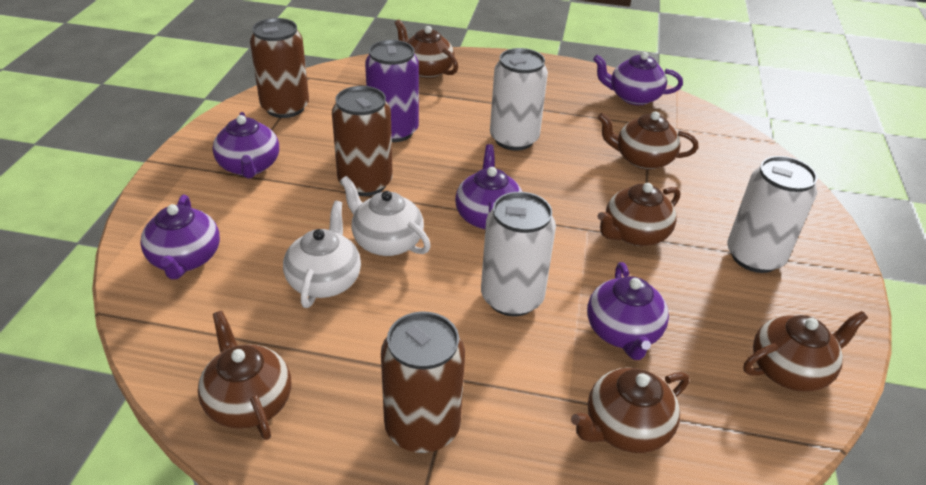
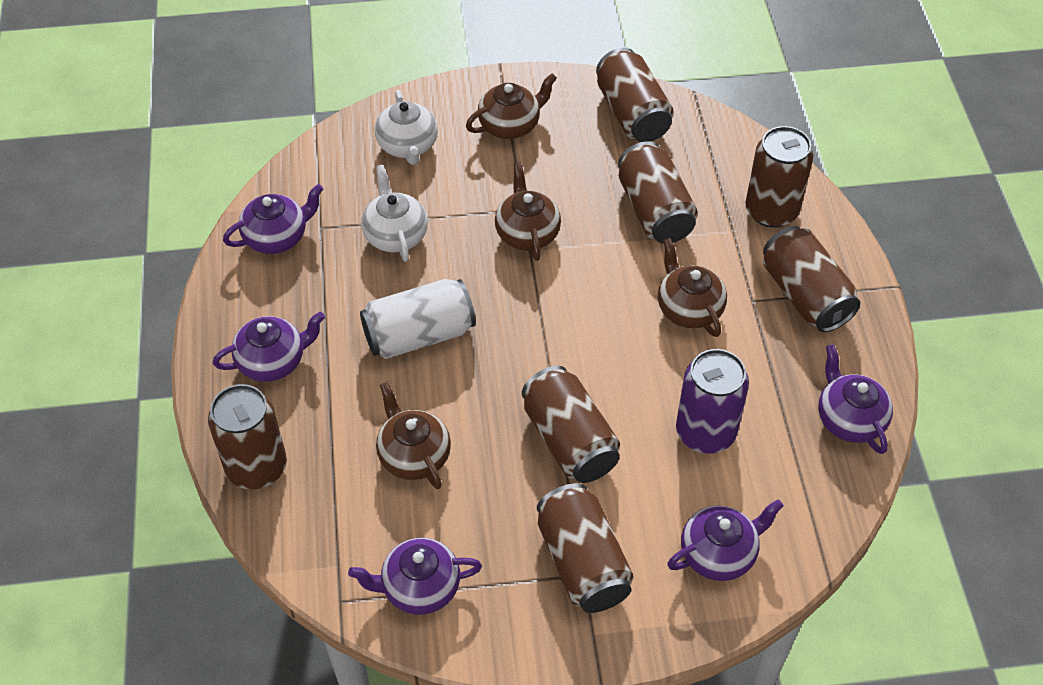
brown can: 3 -> 7
brown teapot: 6 -> 4
white can: 3 -> 1

